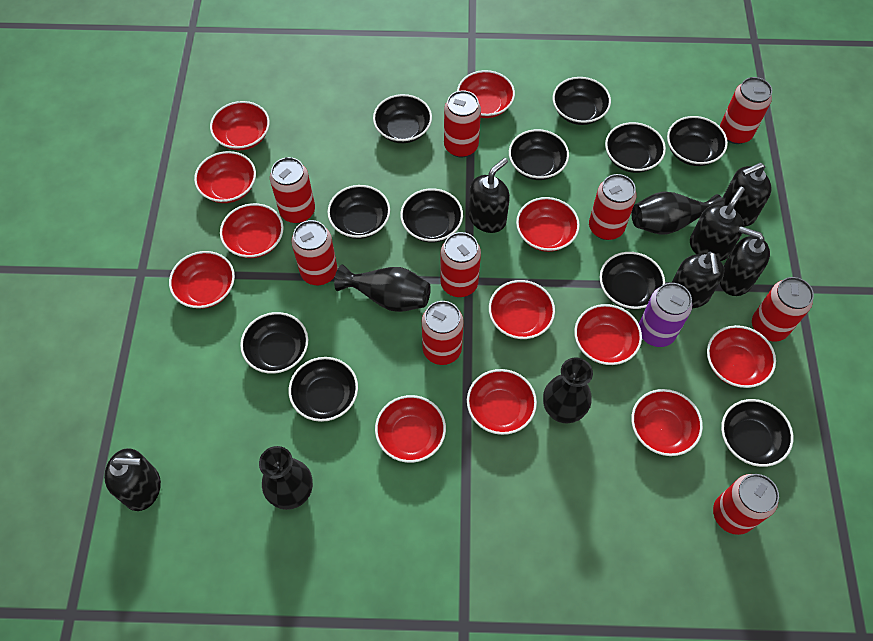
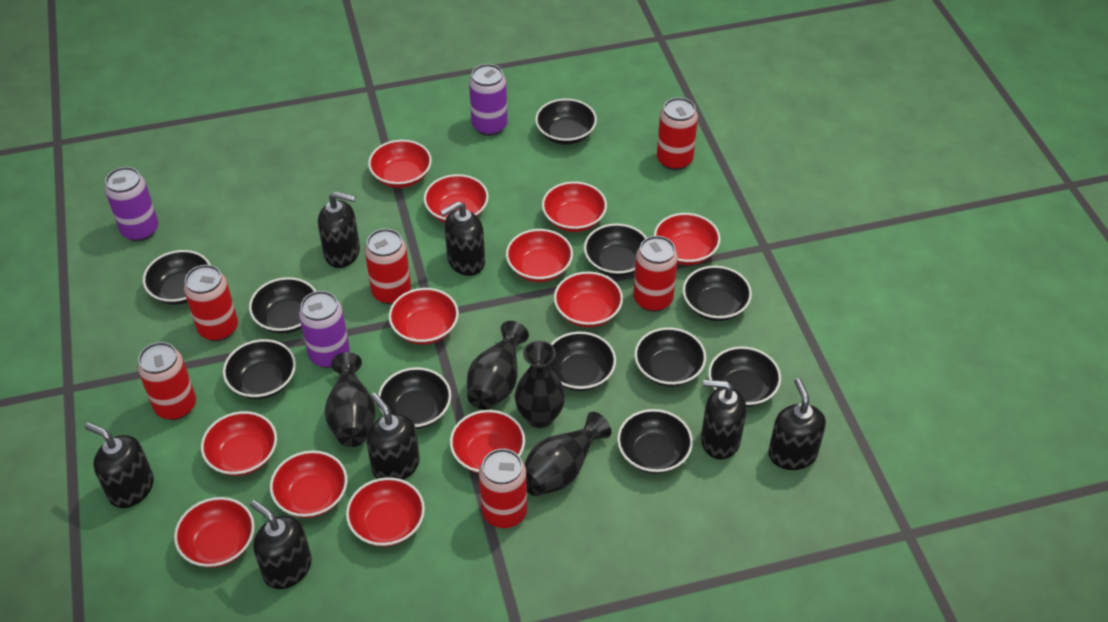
black soap dispenser: 6 -> 7
purple can: 1 -> 3
red can: 9 -> 6

